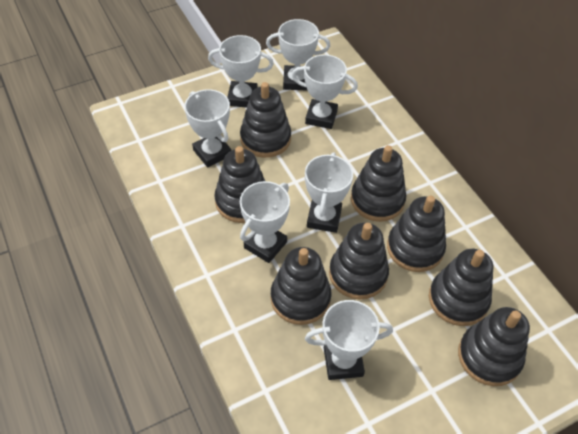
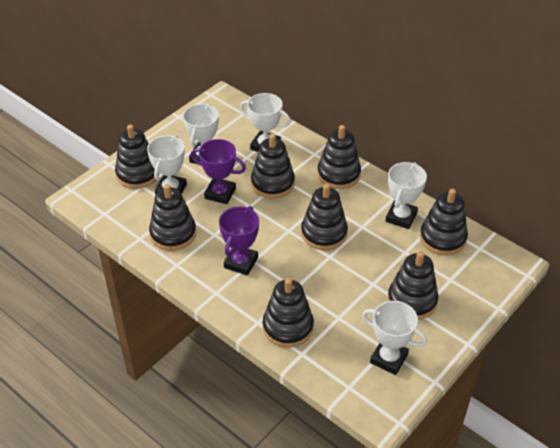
purple trophy: 0 -> 2
white trophy: 7 -> 5

